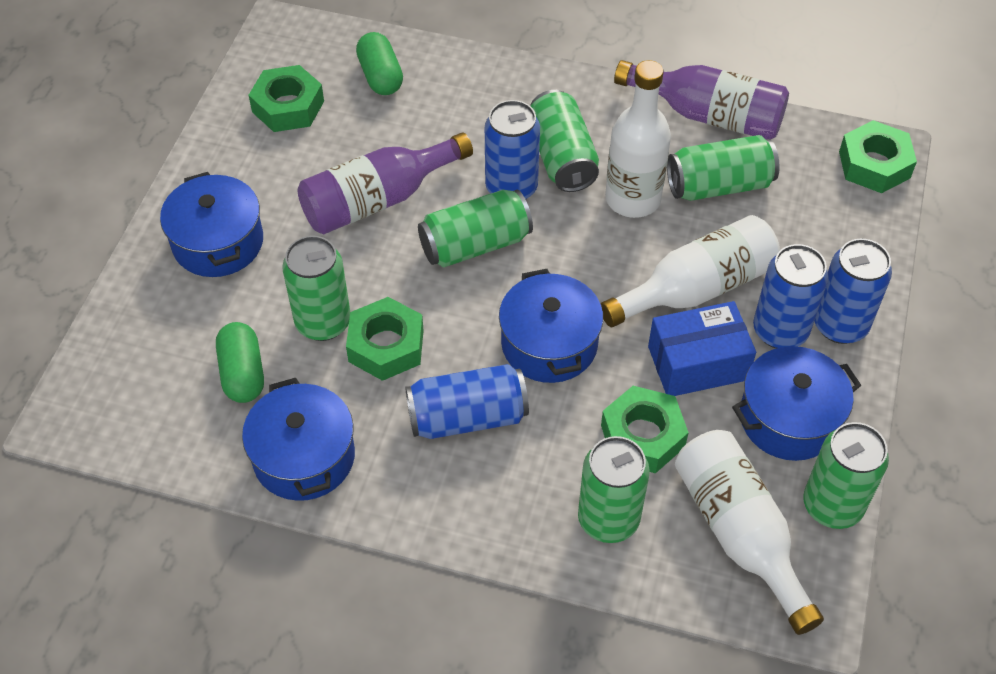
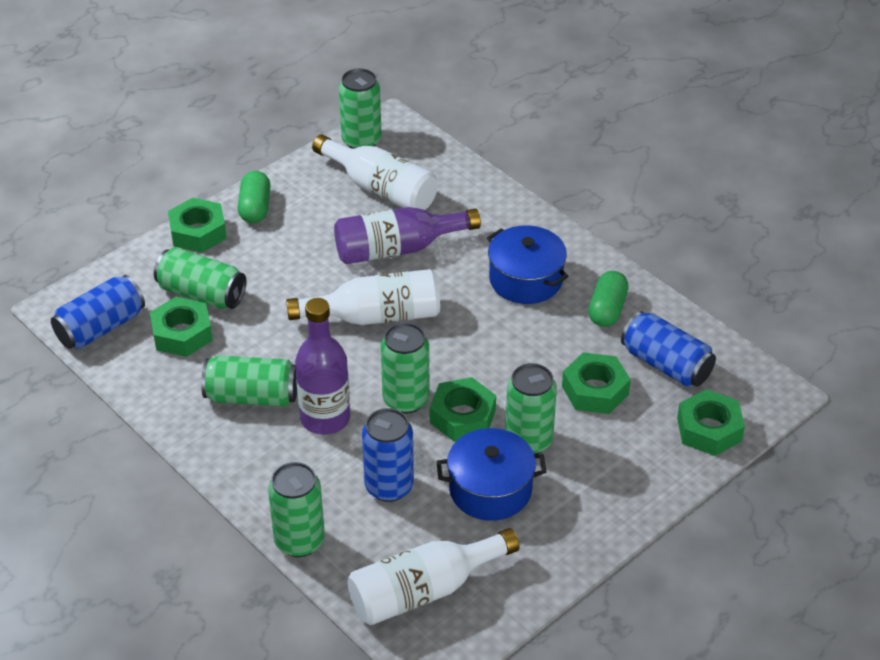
blue box: 1 -> 0
blue can: 4 -> 3
blue pot: 4 -> 2
green nut: 4 -> 5

